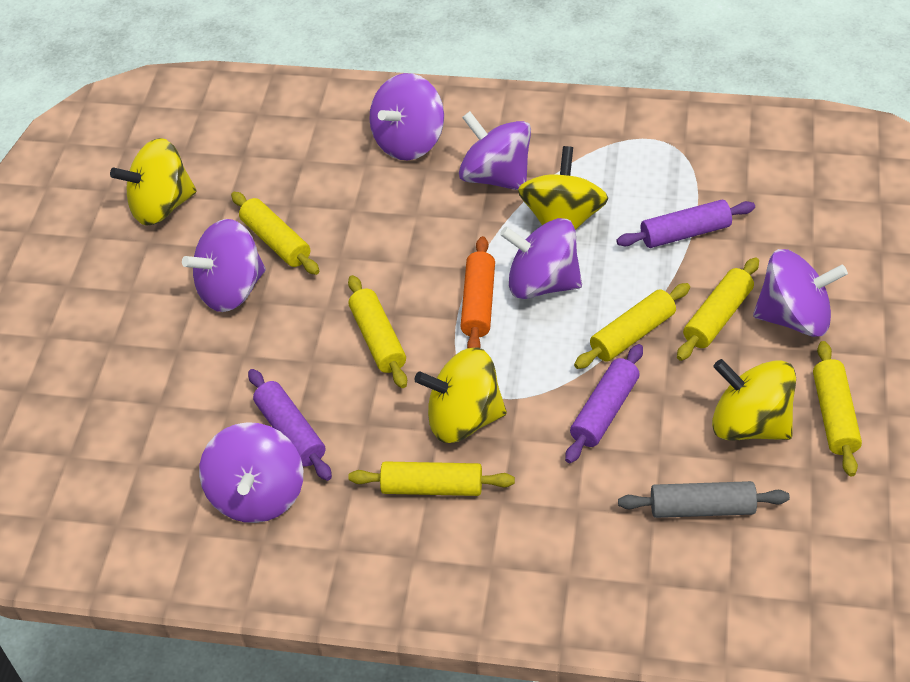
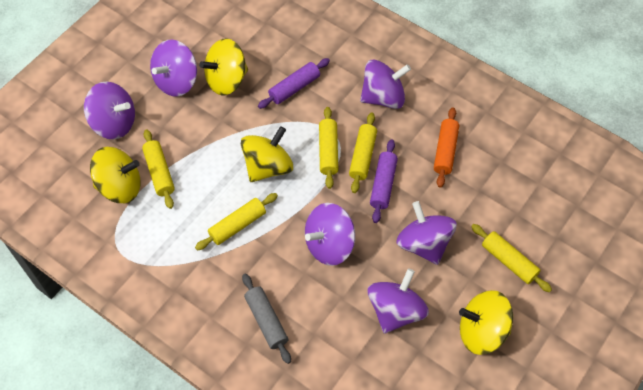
purple rolling pin: 3 -> 2
yellow rolling pin: 6 -> 5

